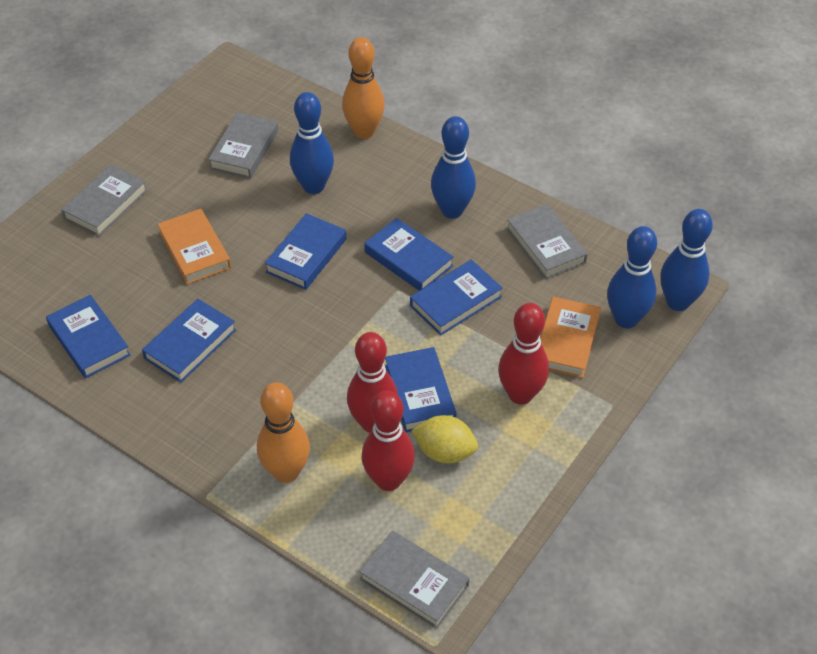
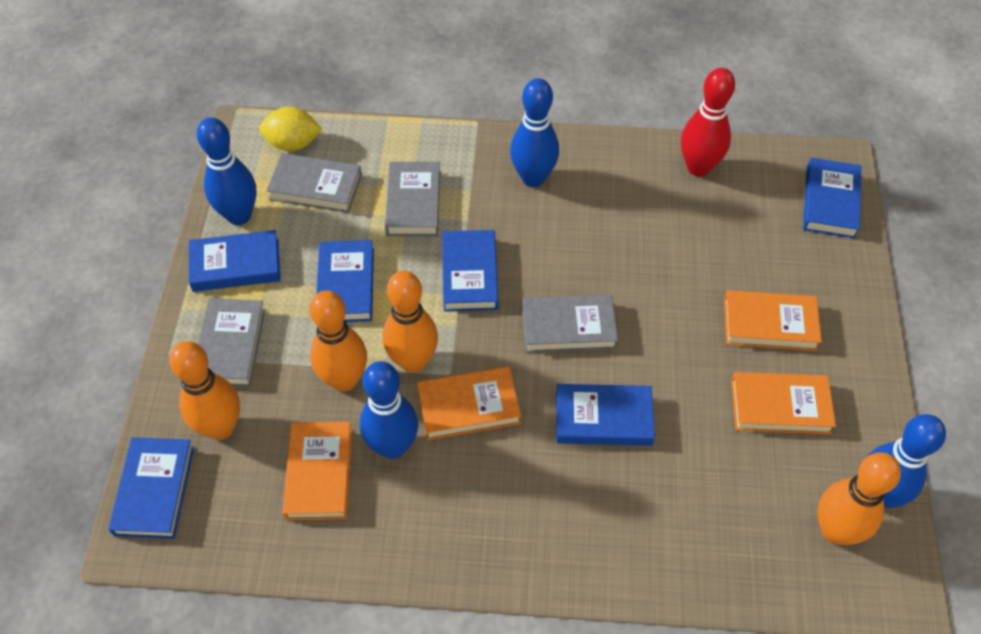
orange book: 2 -> 4
orange bowling pin: 2 -> 4
red bowling pin: 3 -> 1

